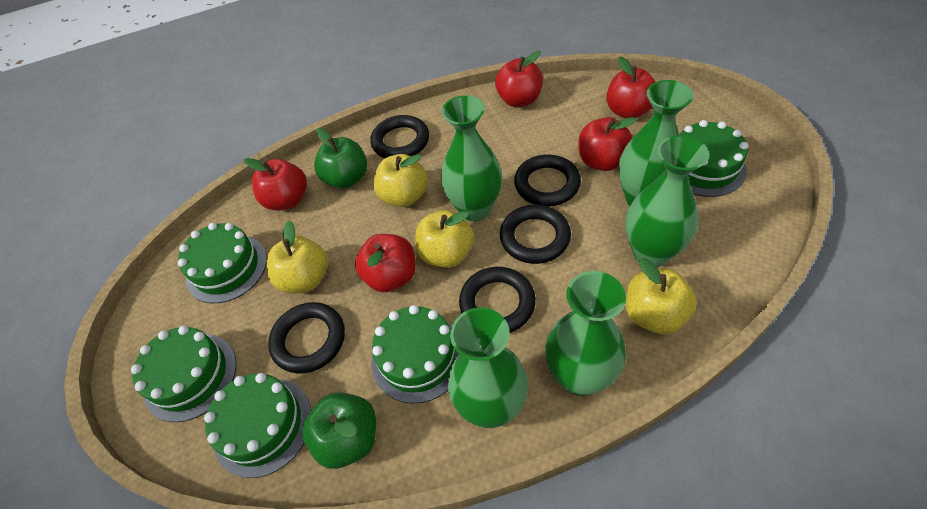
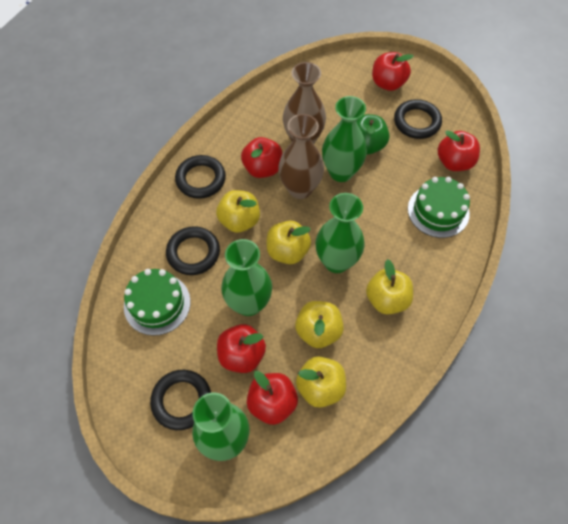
black ring: 5 -> 4
brown vase: 0 -> 2
green apple: 2 -> 1
green cake: 5 -> 2
green vase: 5 -> 4
yellow apple: 4 -> 5

